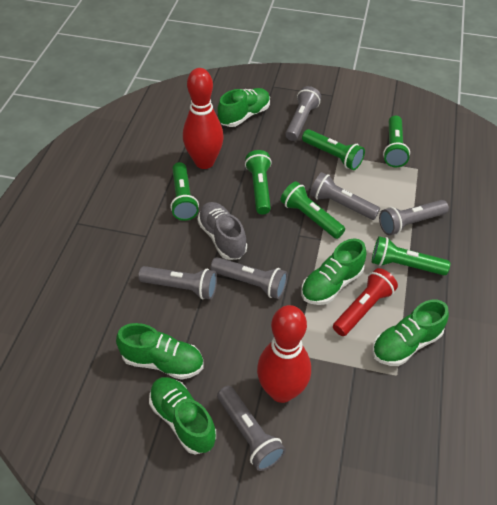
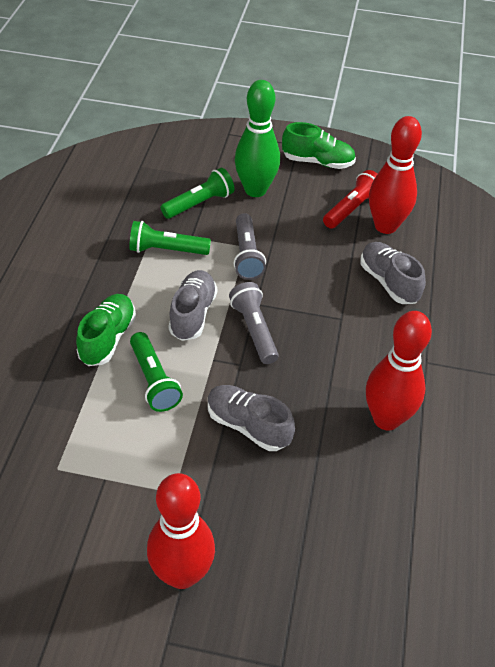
green bowling pin: 0 -> 1
green flashlight: 6 -> 3
green shoe: 5 -> 2
grey flashlight: 6 -> 2
grey shoe: 1 -> 3
red bowling pin: 2 -> 3

